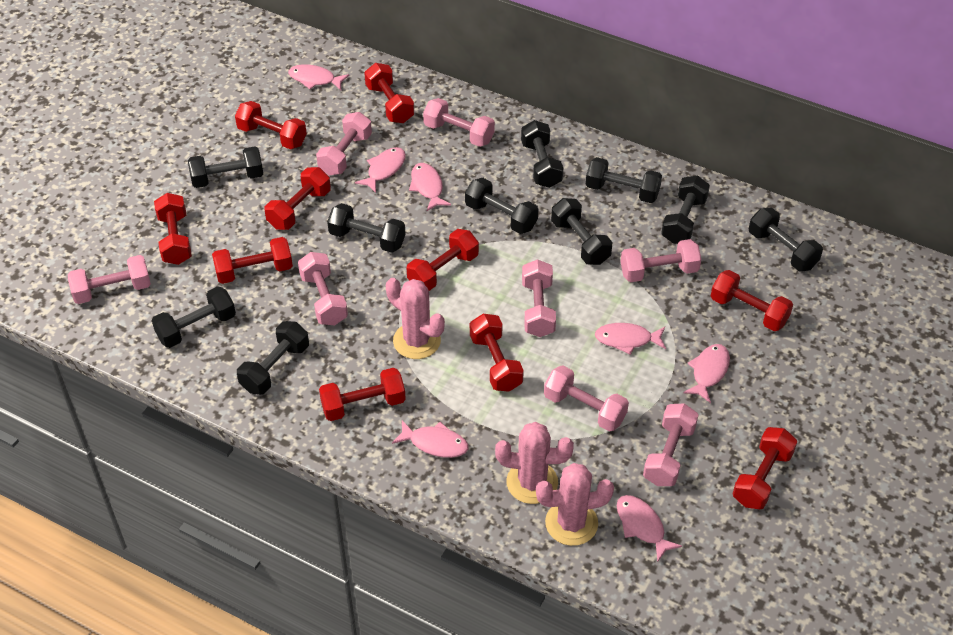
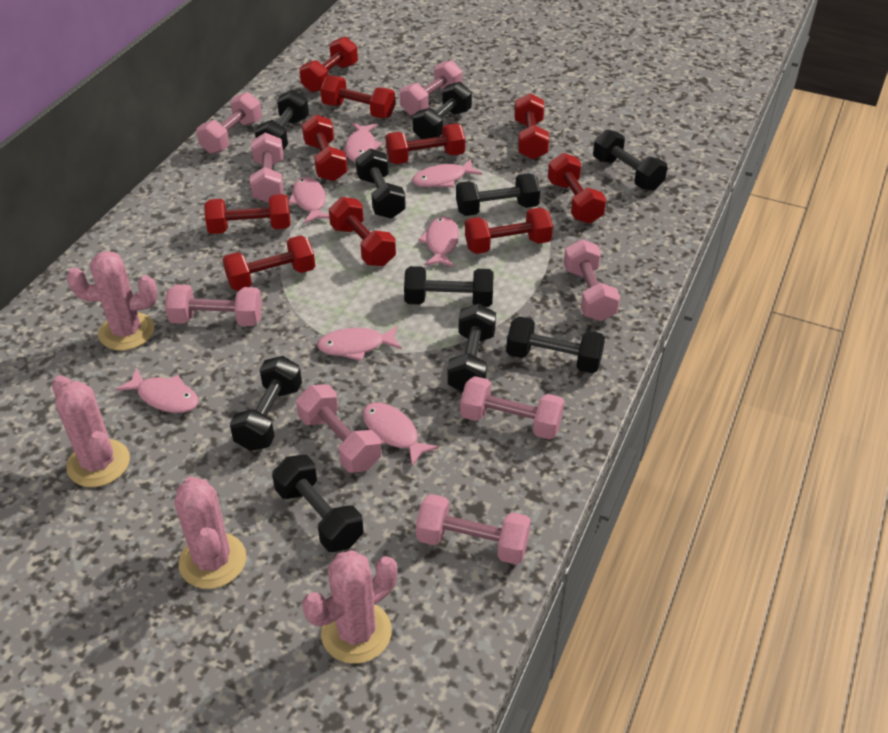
pink cactus: 3 -> 4

